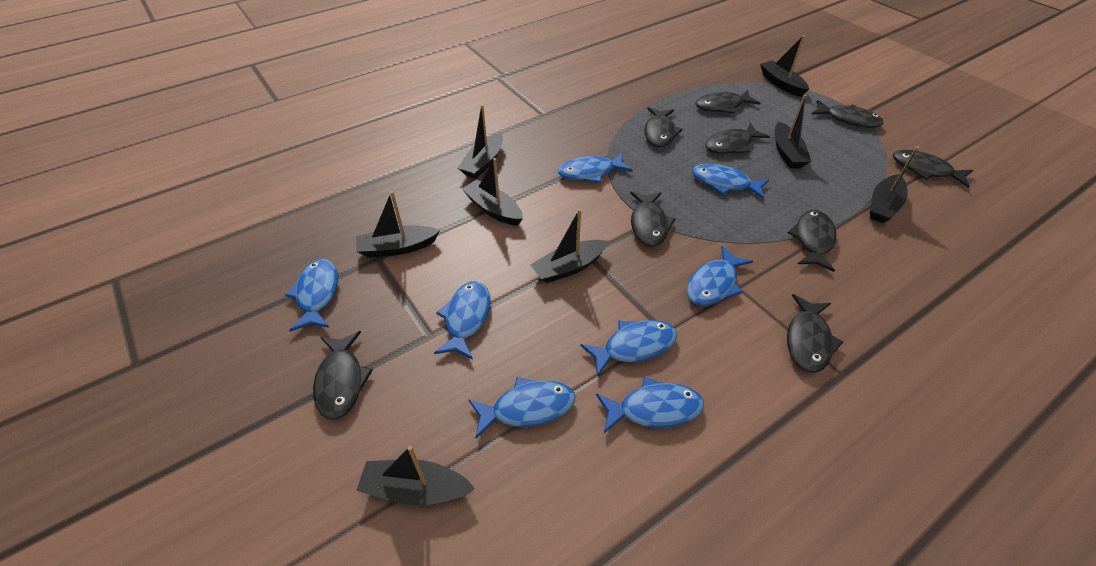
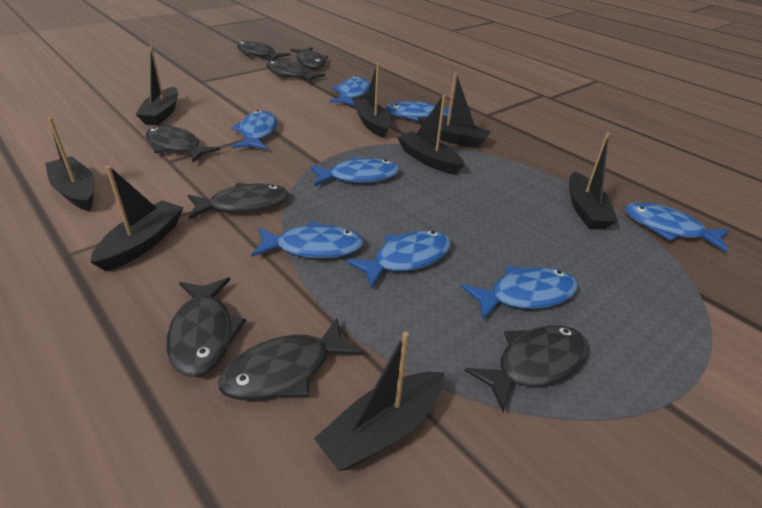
black fish: 9 -> 8

